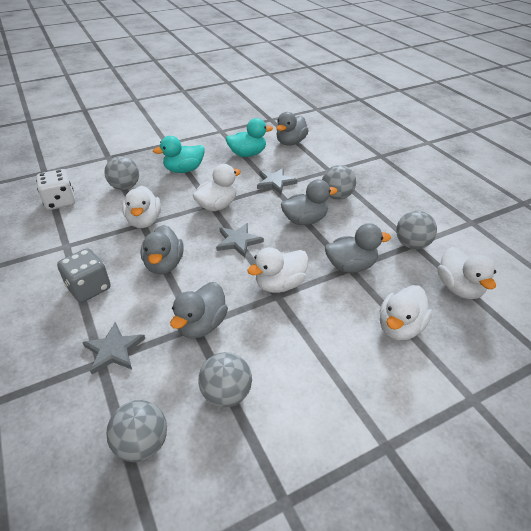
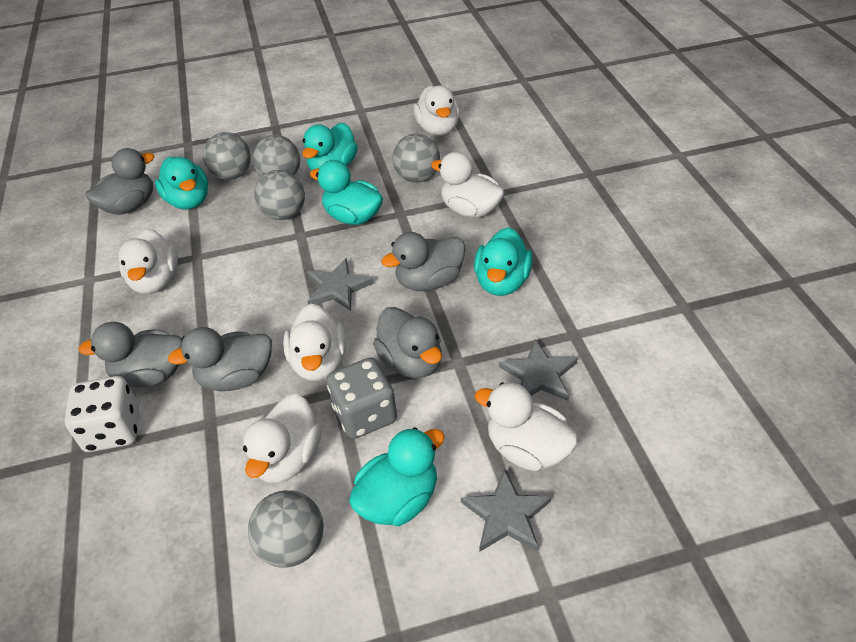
turquoise duck: 2 -> 5
white duck: 5 -> 6

